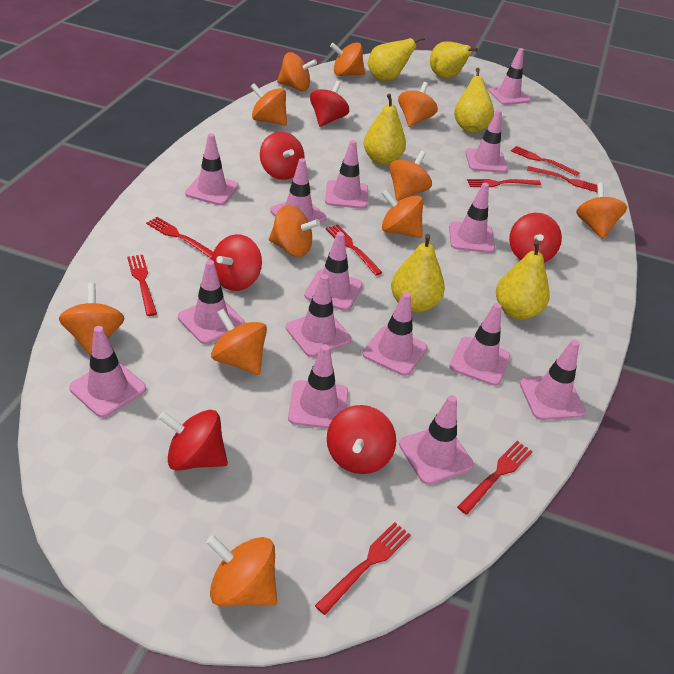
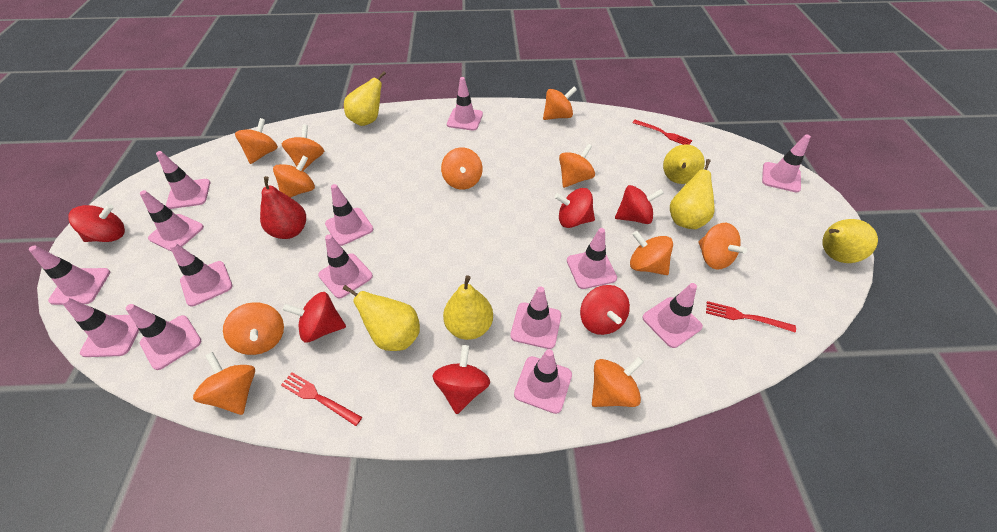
pink traffic cone: 15 -> 14
red fork: 8 -> 3
red pear: 0 -> 1

